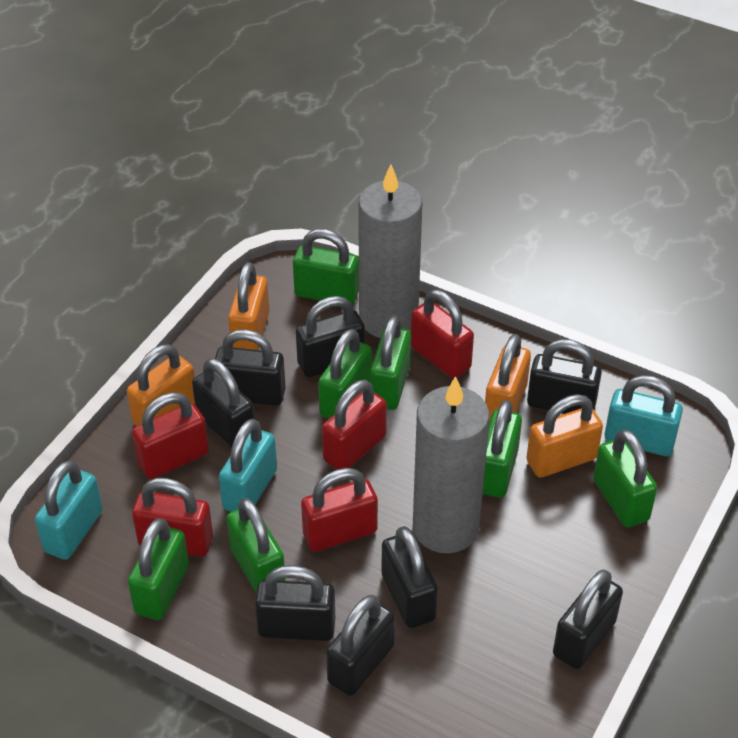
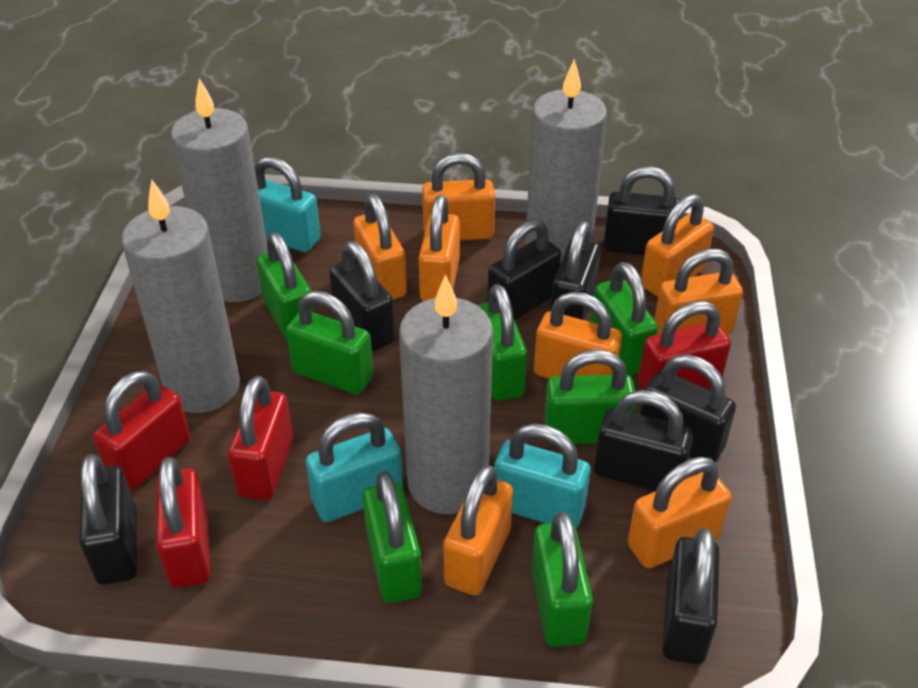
grey candle: 2 -> 4
orange padlock: 4 -> 8
red padlock: 5 -> 4

